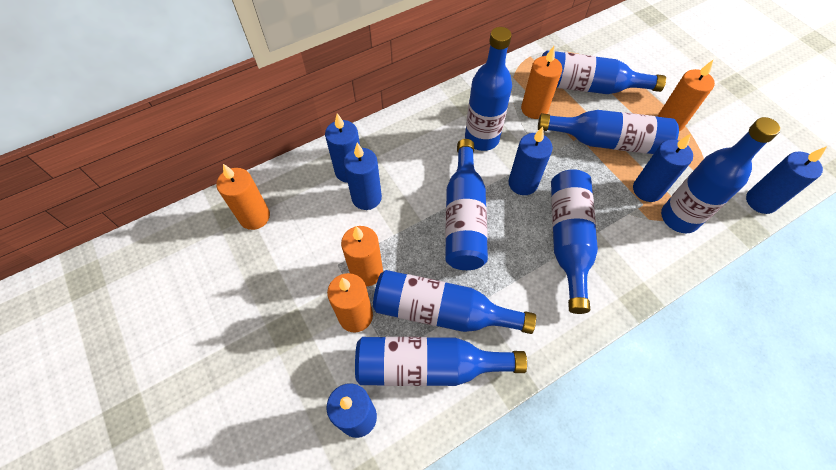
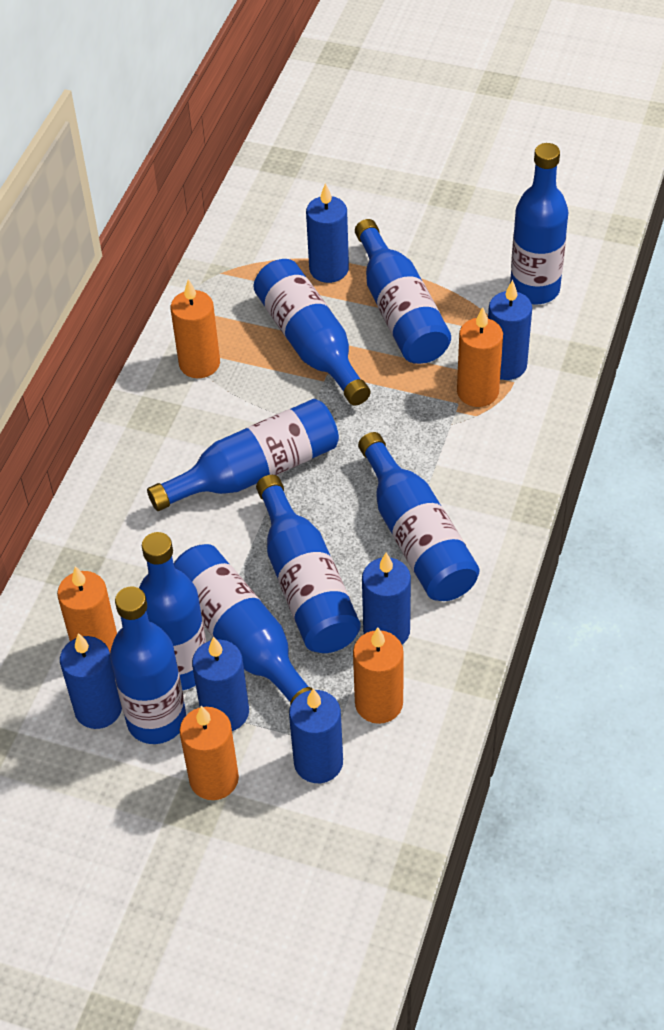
blue bottle: 8 -> 9

